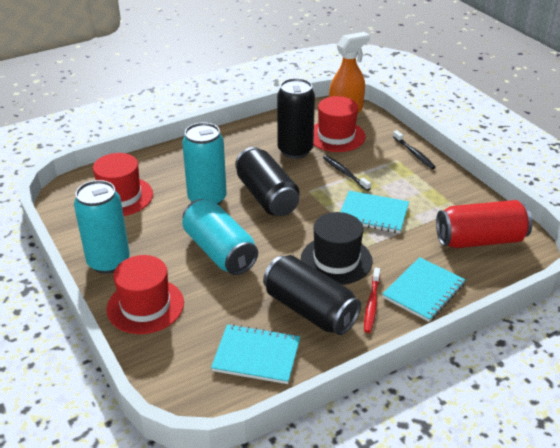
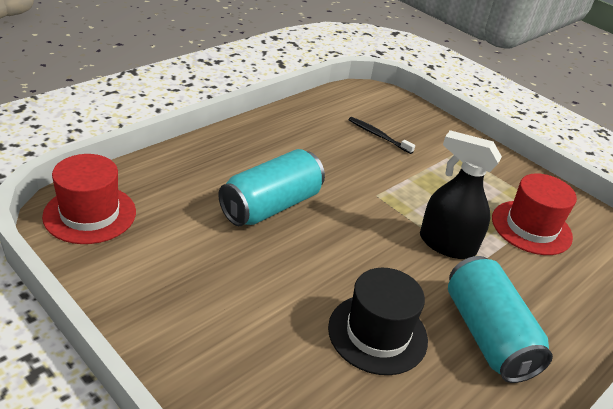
black can: 3 -> 0
black spray bottle: 0 -> 1
black toothbrush: 2 -> 1
orange spray bottle: 1 -> 0
red can: 1 -> 0
red hat: 3 -> 2
red toothbrush: 1 -> 0
turquoise can: 3 -> 2
turquoise notebook: 3 -> 0

